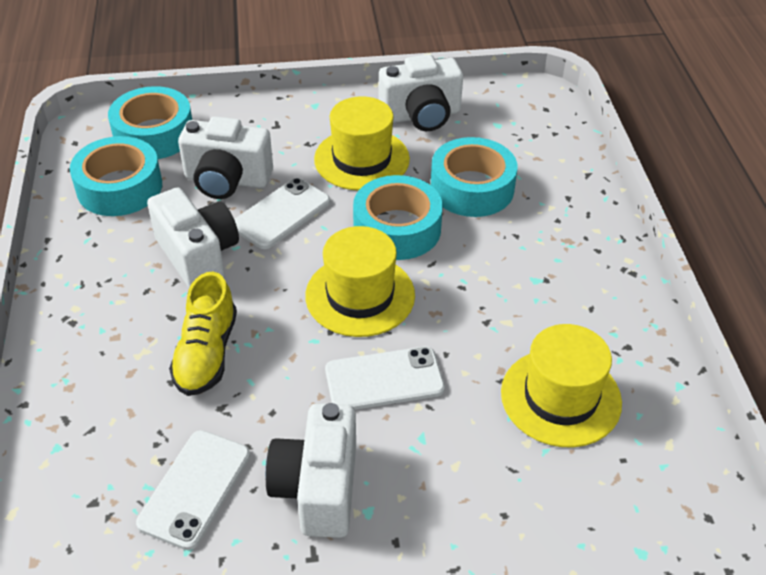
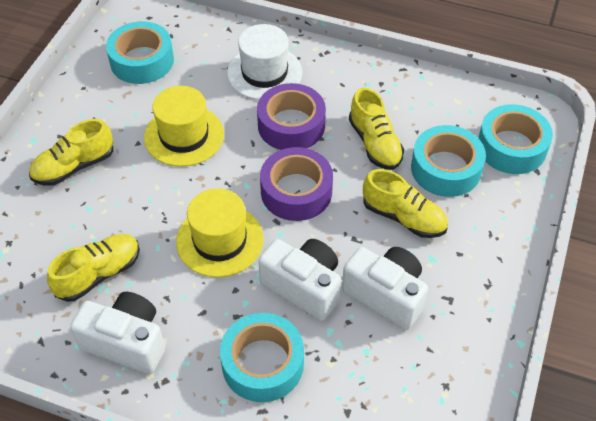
purple tape: 0 -> 2
white camera: 4 -> 3
white hat: 0 -> 1
white phone: 3 -> 0
yellow hat: 3 -> 2
yellow shoe: 1 -> 4

